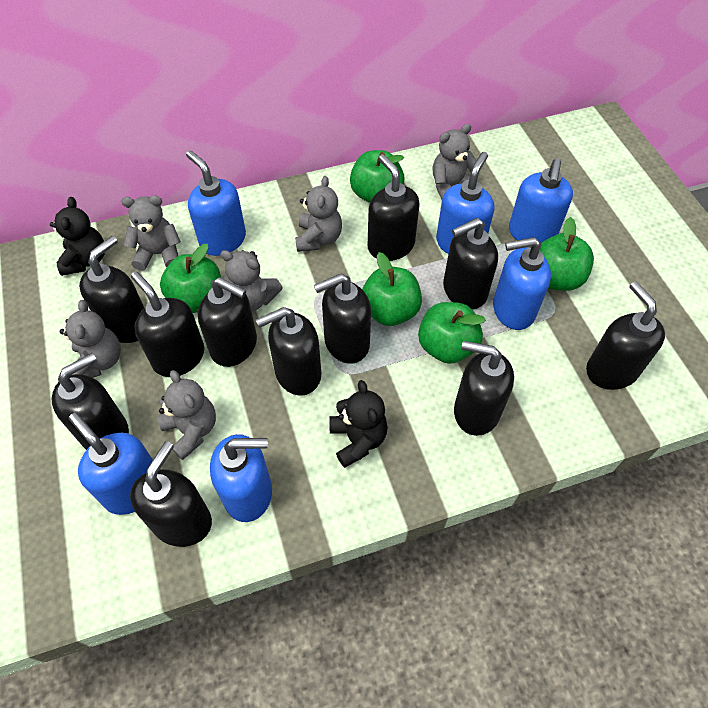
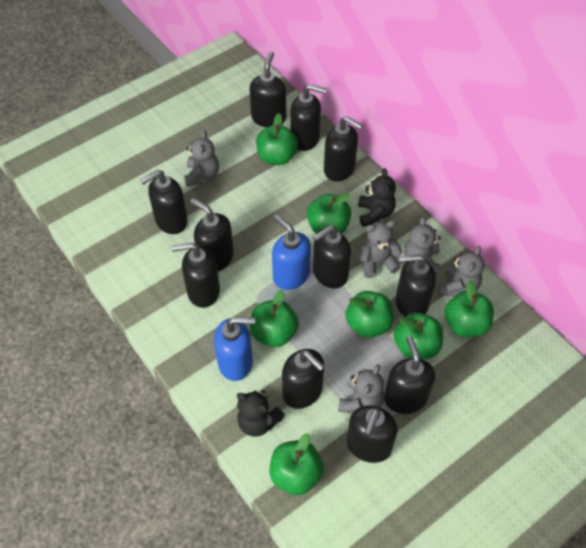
blue soap dispenser: 6 -> 2
green apple: 5 -> 7
grey teddy bear: 6 -> 5

